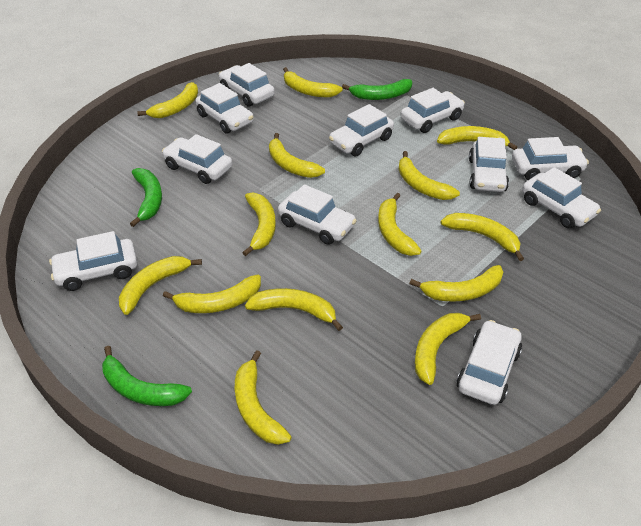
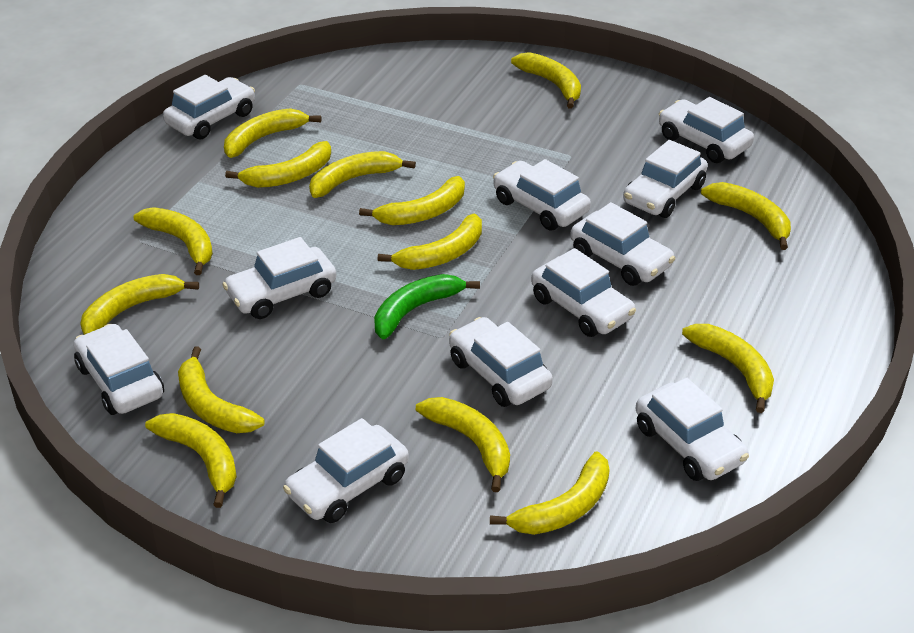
green banana: 3 -> 1

